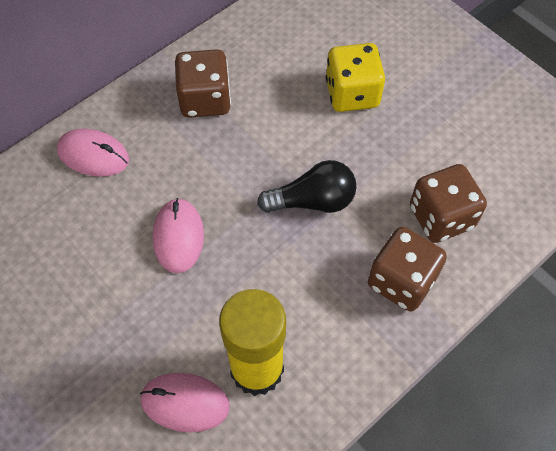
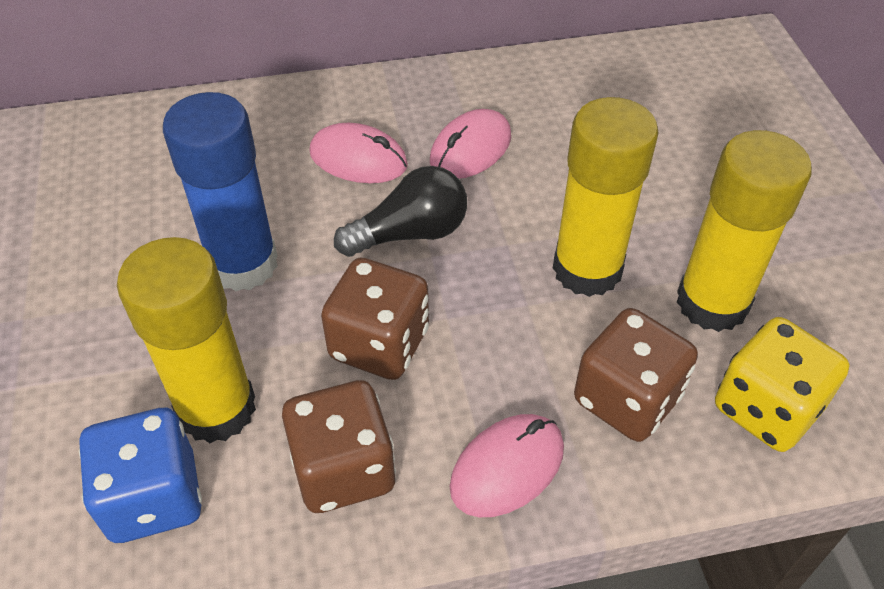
blue dice: 0 -> 1
blue glue stick: 0 -> 1
yellow glue stick: 1 -> 3

